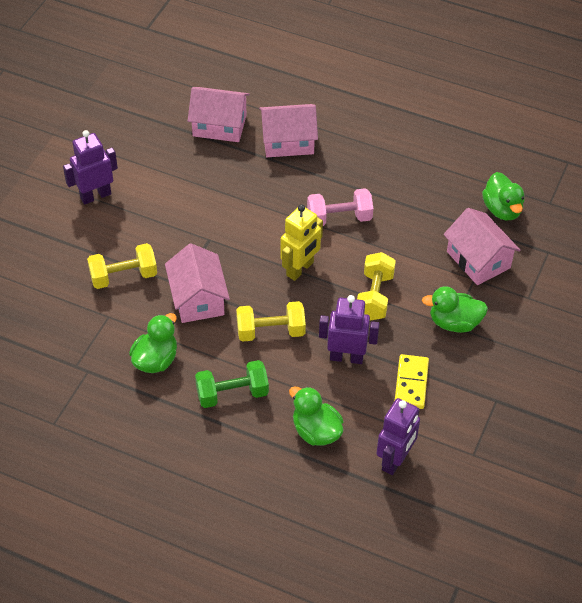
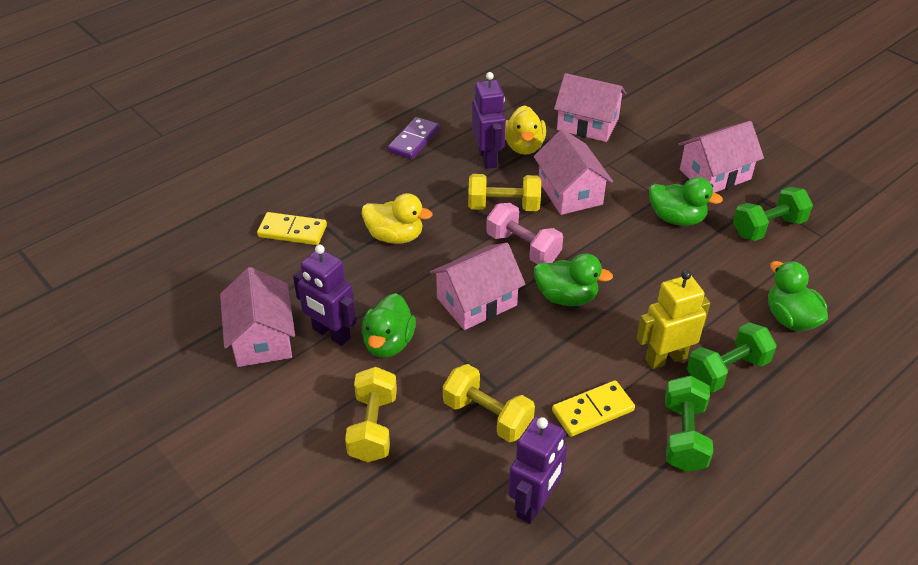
green dumbbell: 1 -> 3
pink house: 4 -> 5
purple domino: 0 -> 1
yellow domino: 1 -> 2
yellow duck: 0 -> 2

